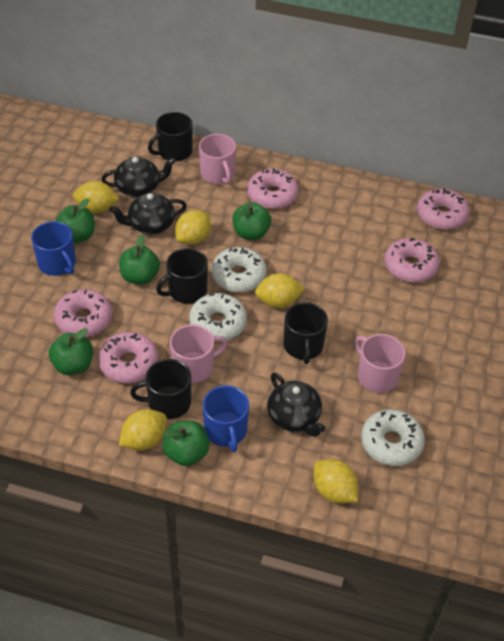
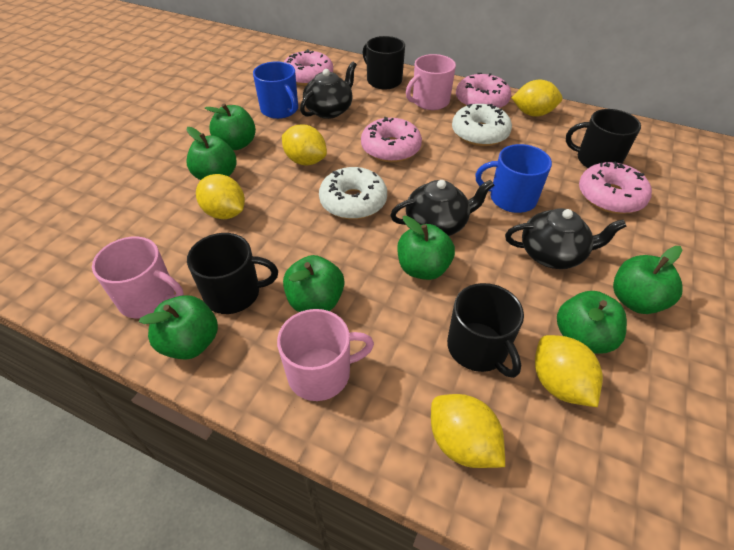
green apple: 5 -> 7
pink donut: 5 -> 4
white donut: 3 -> 2

